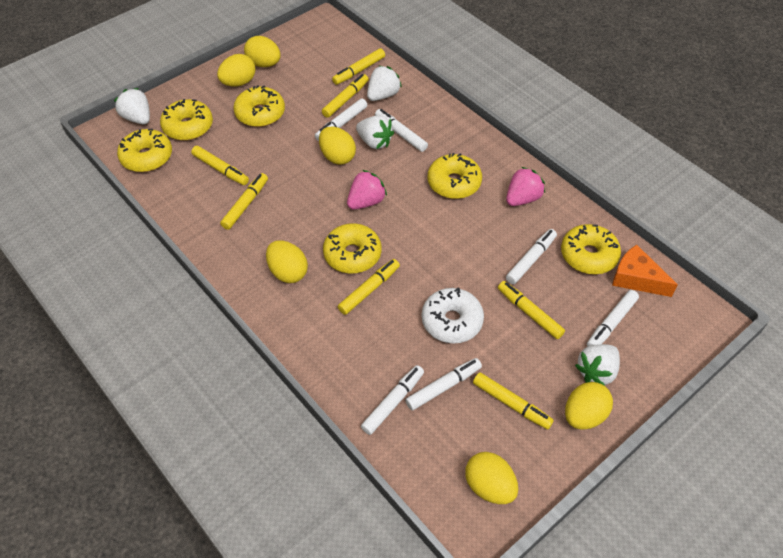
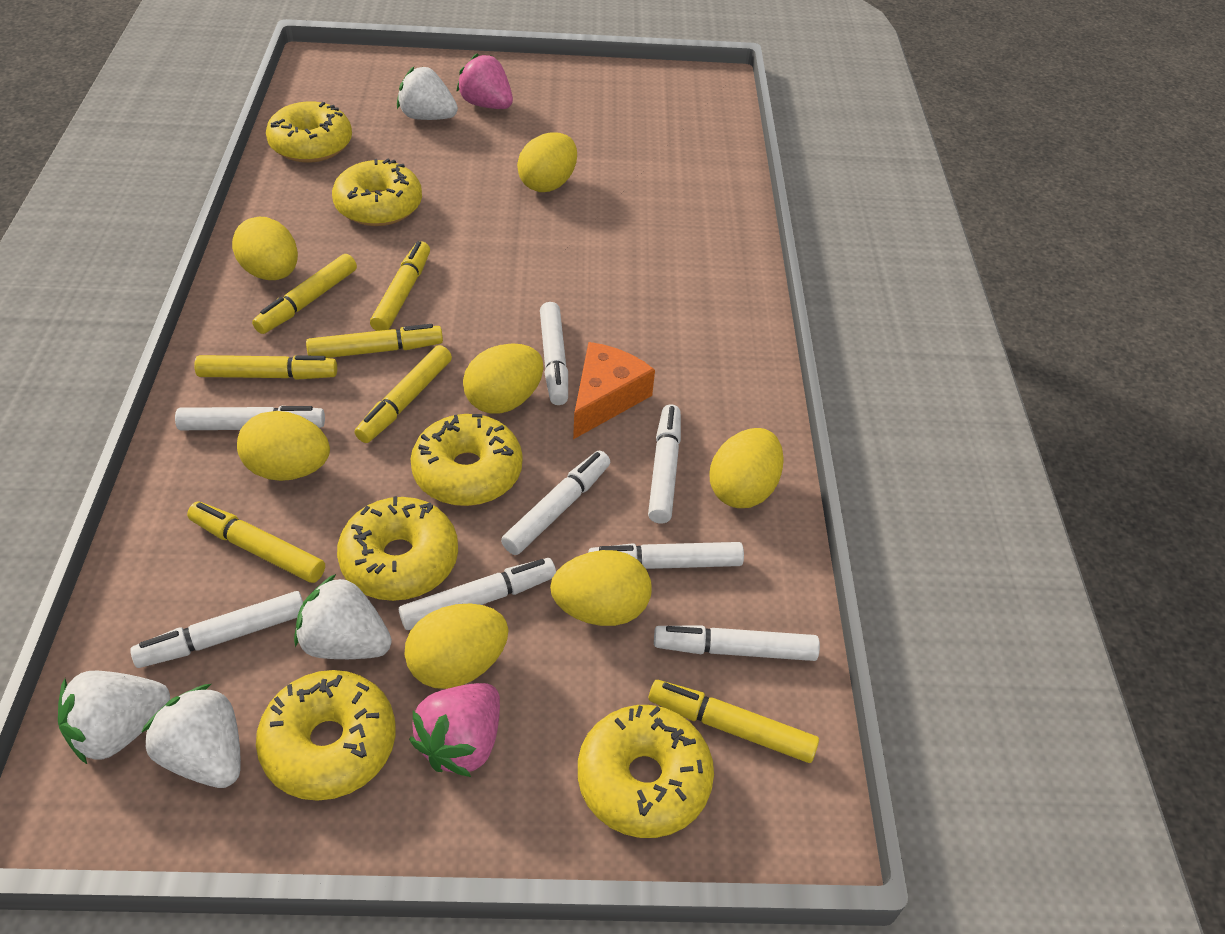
white donut: 1 -> 0
white marker: 6 -> 8
yellow egg: 6 -> 7

